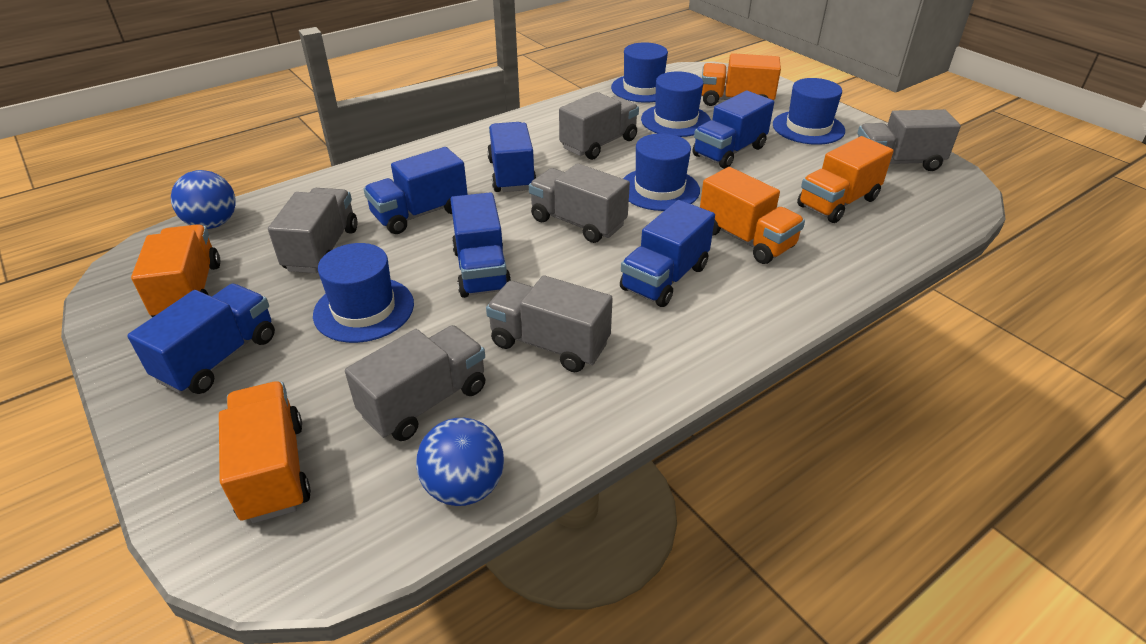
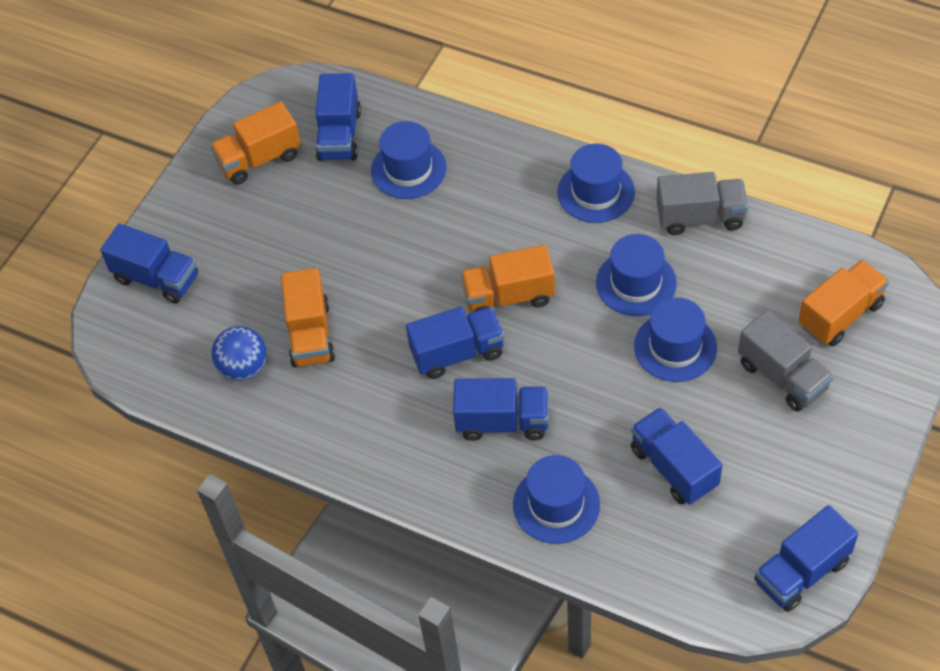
blue ball: 2 -> 1
grey truck: 6 -> 2
orange truck: 5 -> 4

